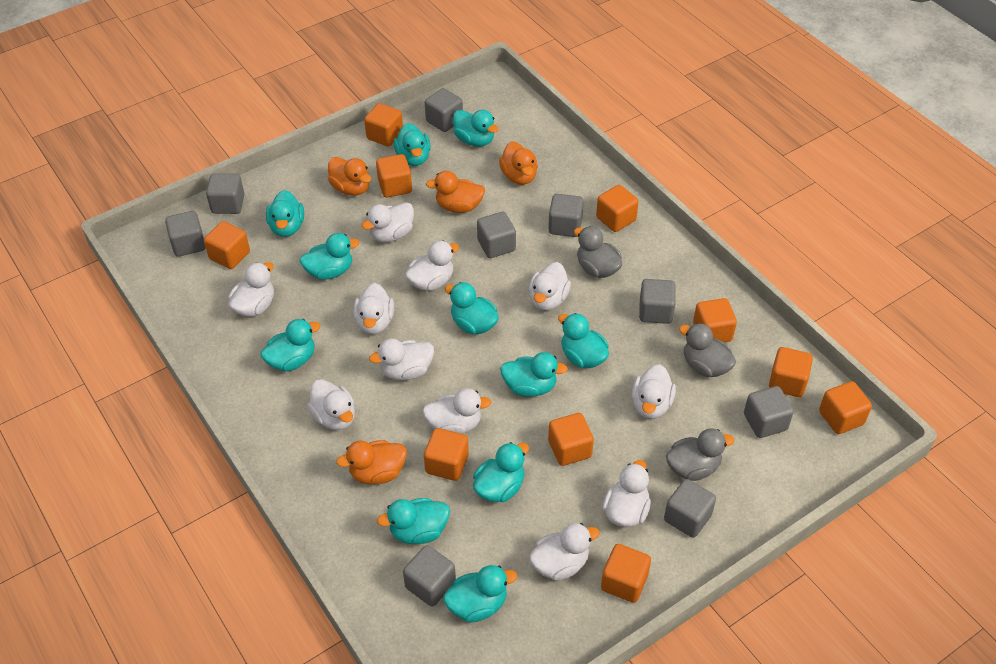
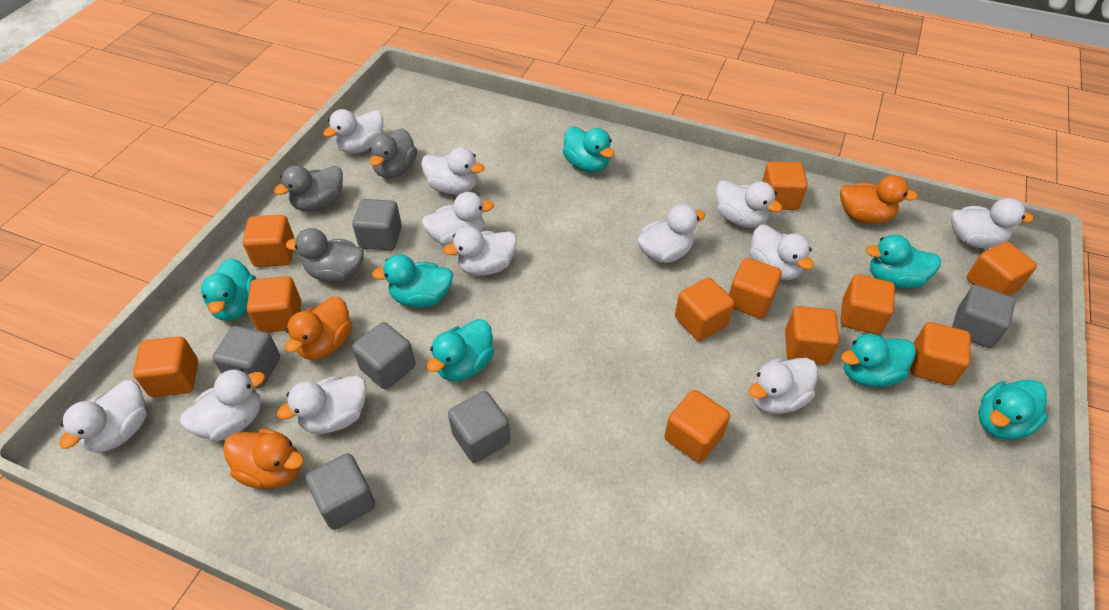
grey cube: 9 -> 6
orange cube: 10 -> 11
orange duck: 4 -> 3
turquoise duck: 11 -> 7
white duck: 11 -> 12

